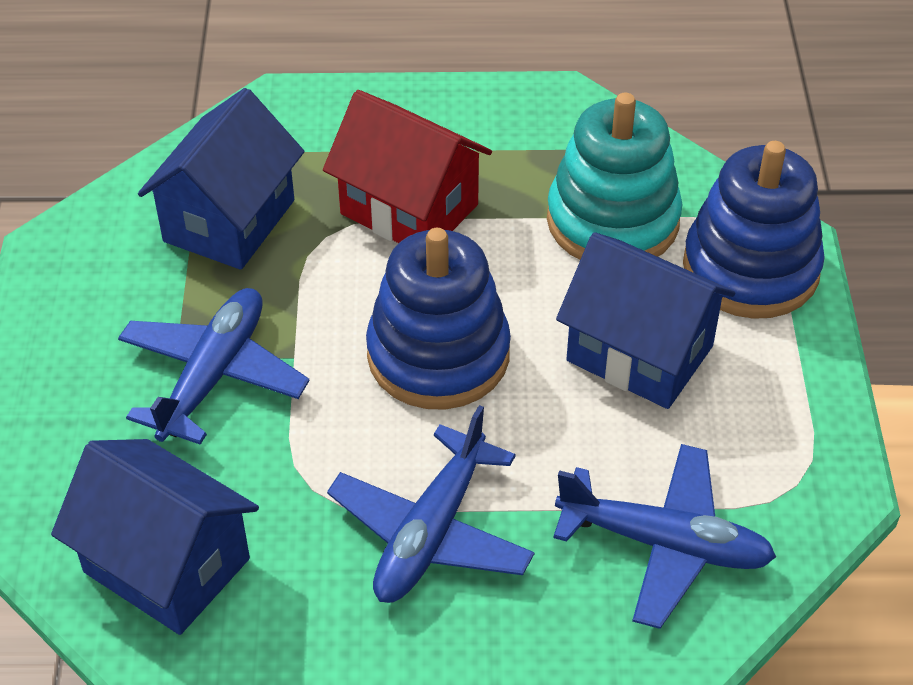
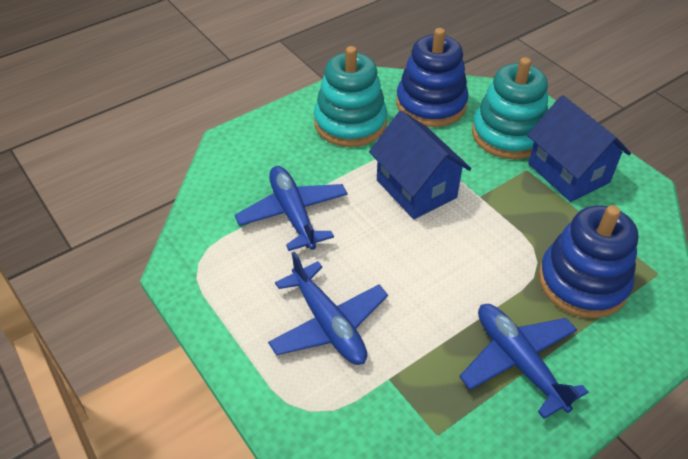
blue house: 3 -> 2
red house: 1 -> 0
turquoise stacking toy: 1 -> 2

